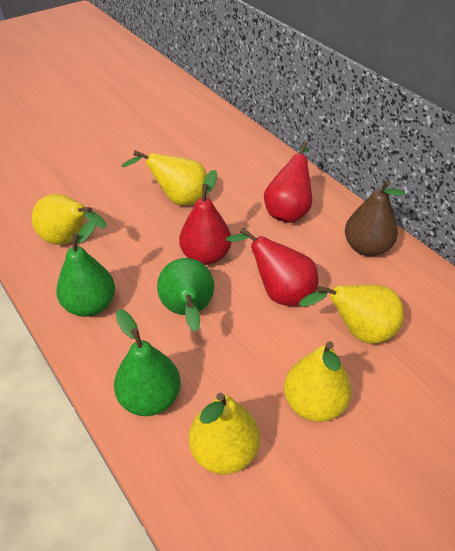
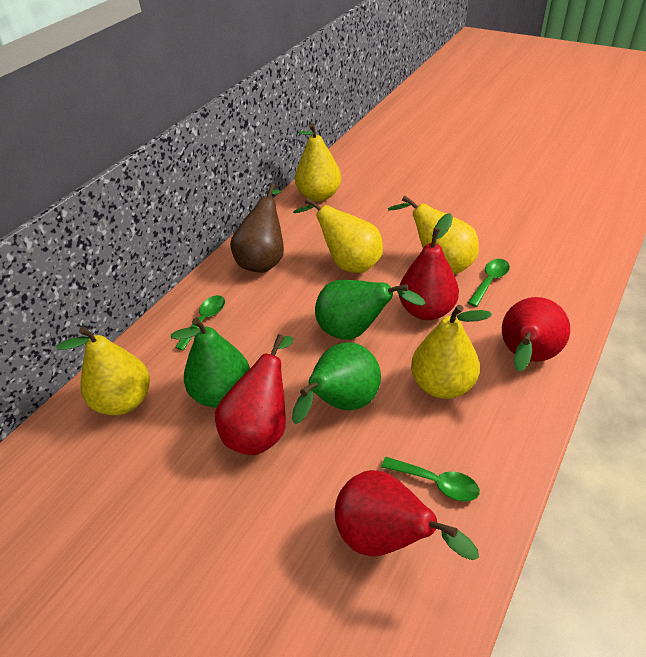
green spoon: 0 -> 3
red pear: 3 -> 4

